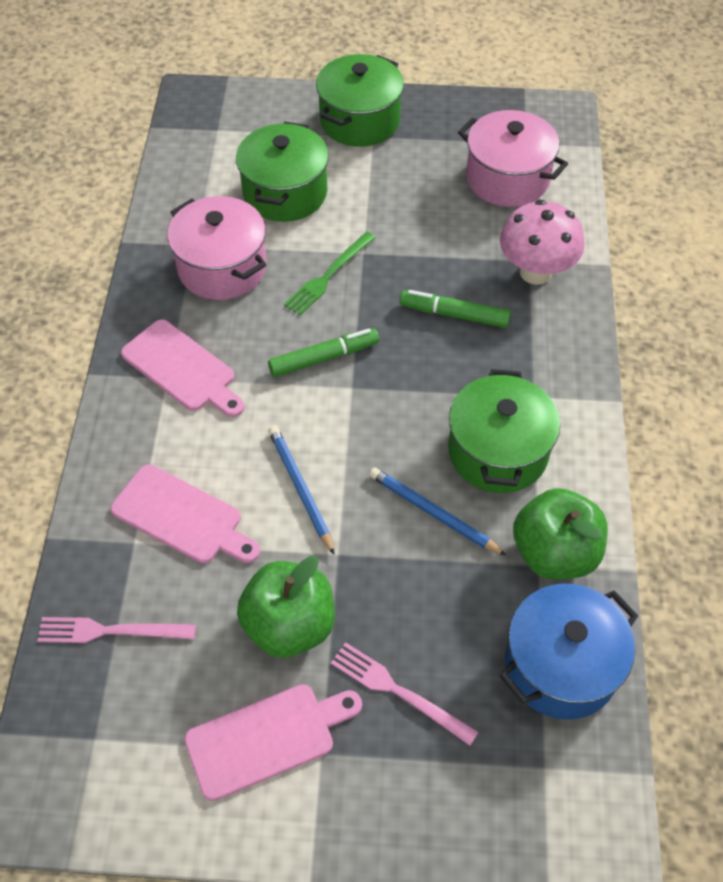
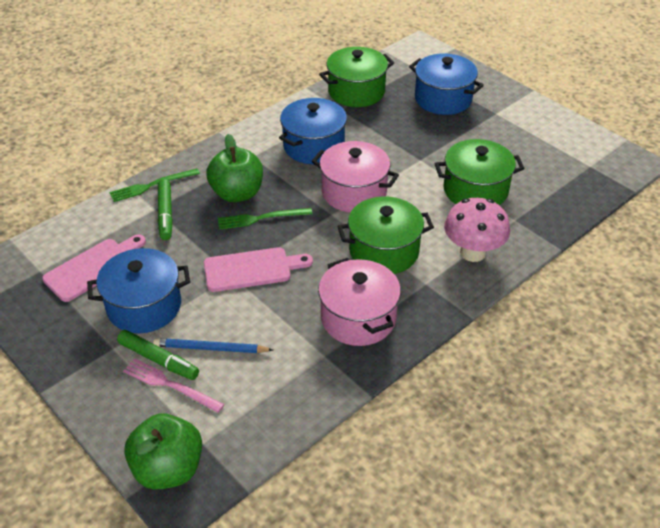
blue pencil: 2 -> 1
blue pot: 1 -> 3
green fork: 1 -> 2
pink cutting board: 3 -> 2
pink fork: 2 -> 1

